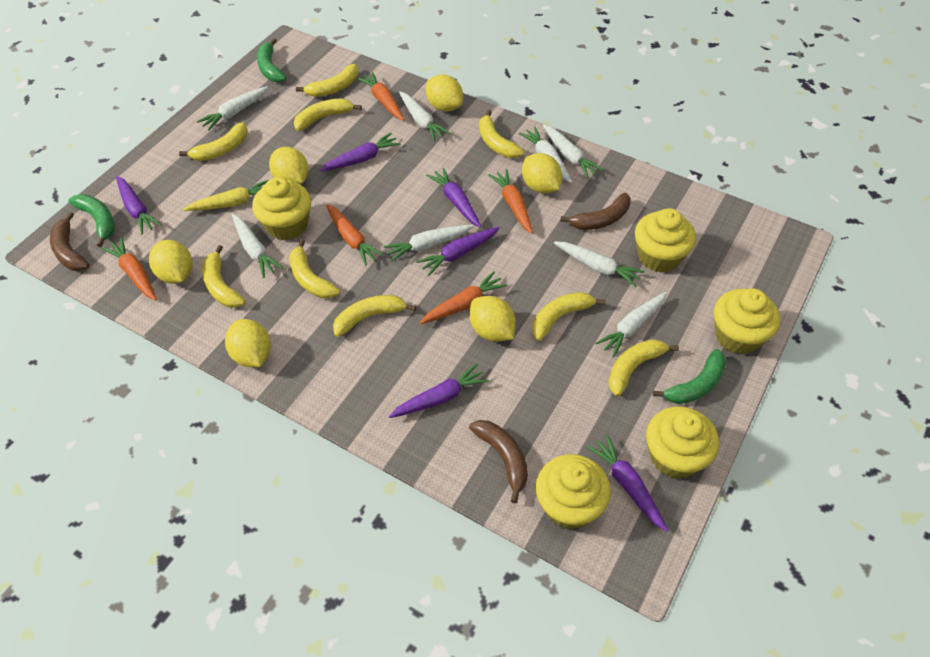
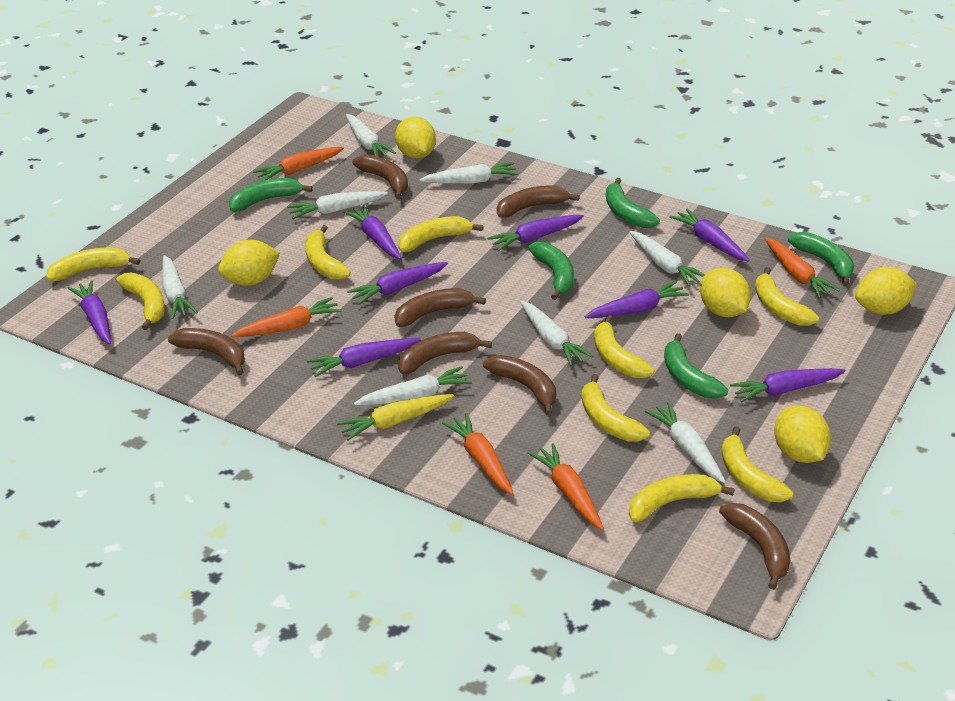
brown banana: 3 -> 7
green banana: 3 -> 5
purple carrot: 6 -> 8
yellow cupcake: 5 -> 0
yellow lemon: 6 -> 5

